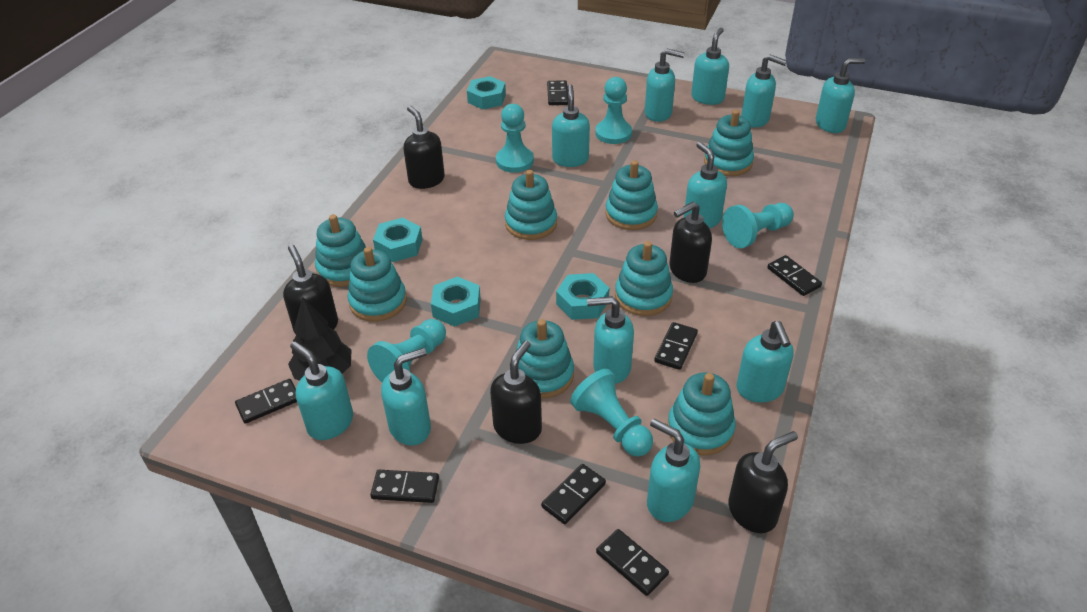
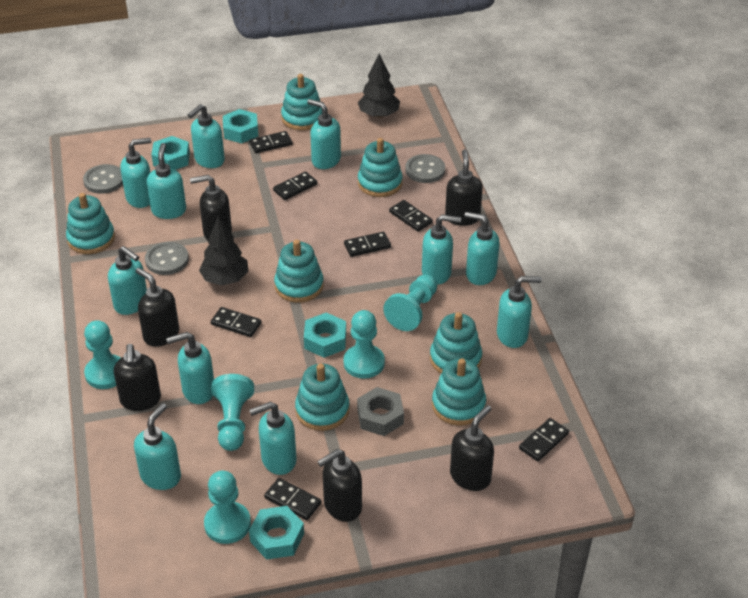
black soap dispenser: 5 -> 6
black tree: 1 -> 2
grey button: 0 -> 3
grey nut: 0 -> 1
turquoise stacking toy: 8 -> 7

